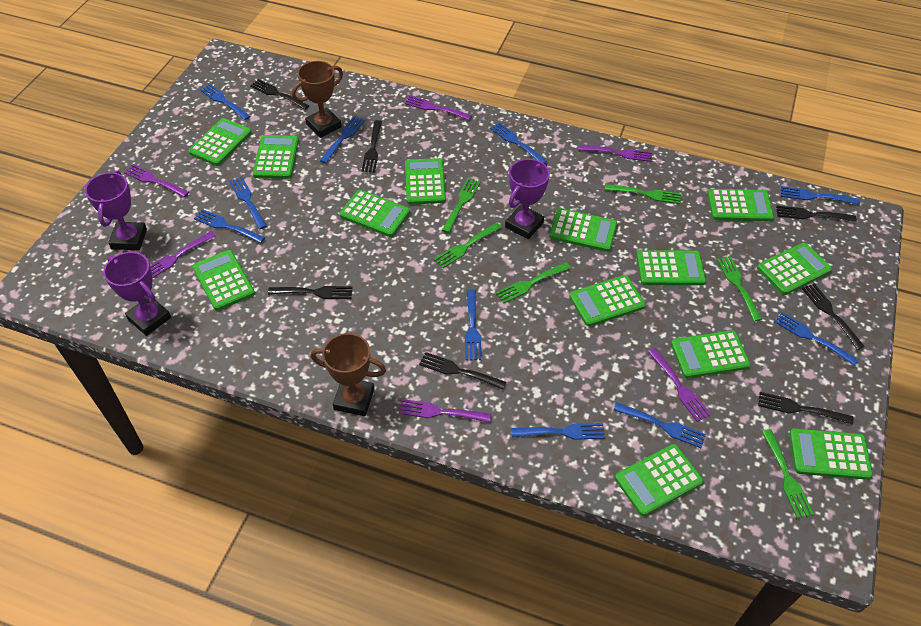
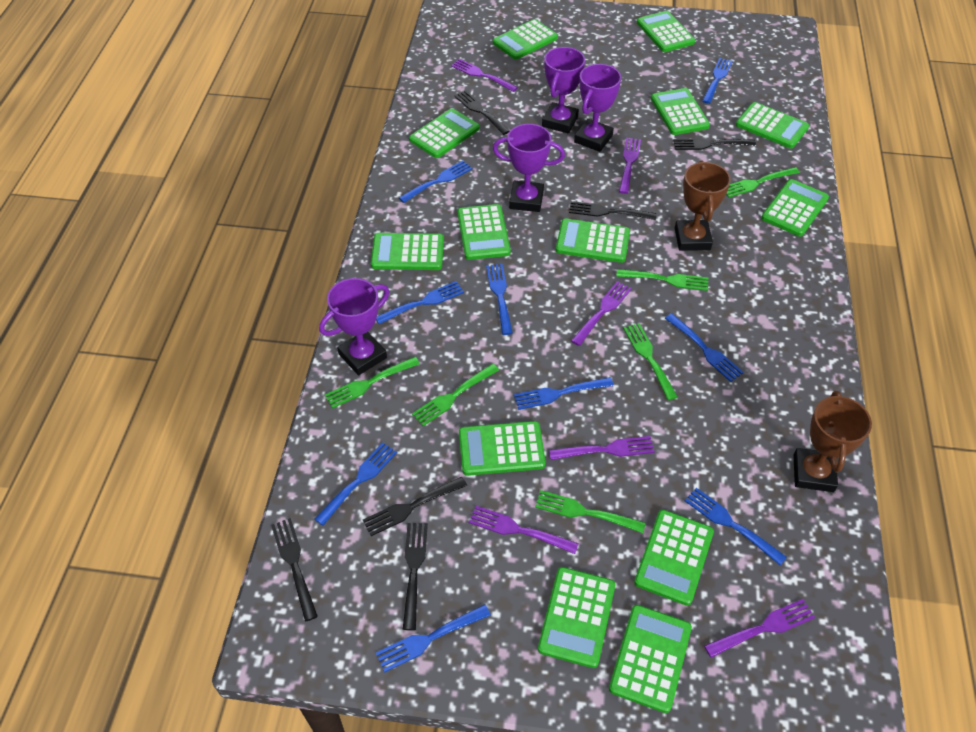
black fork: 7 -> 6
blue fork: 10 -> 9
purple trophy: 3 -> 4

